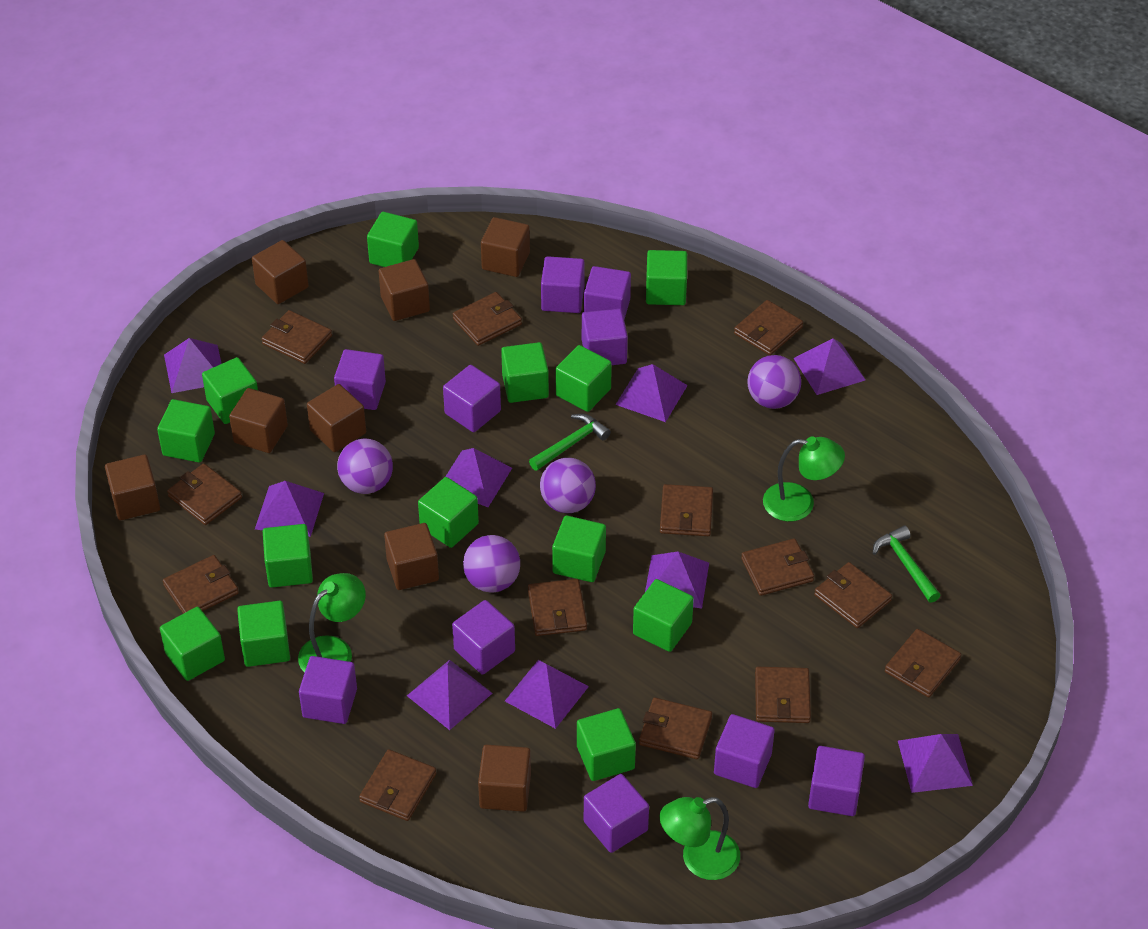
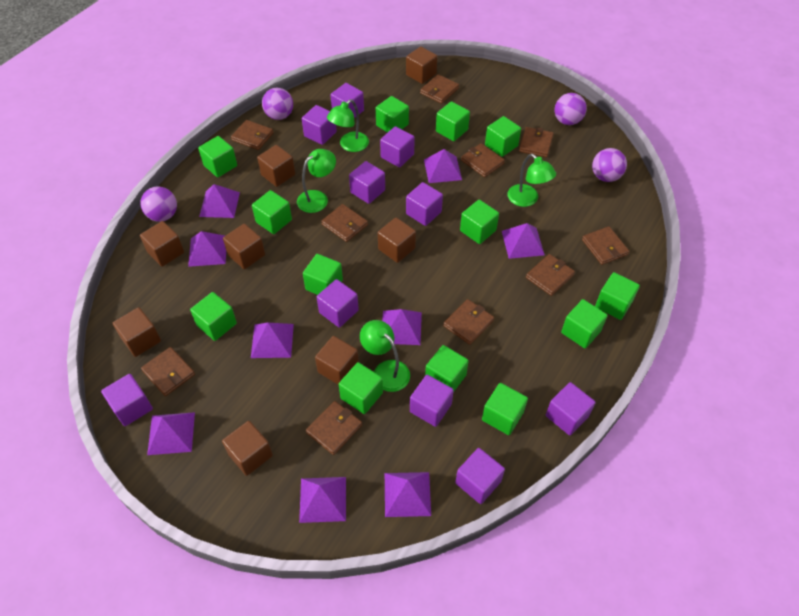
brown wallet: 13 -> 10
green hammer: 2 -> 0
green lamp: 3 -> 4

